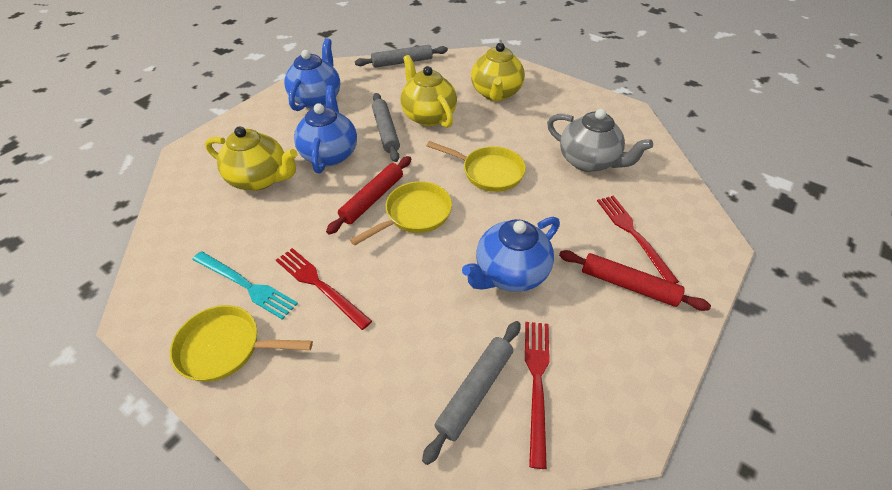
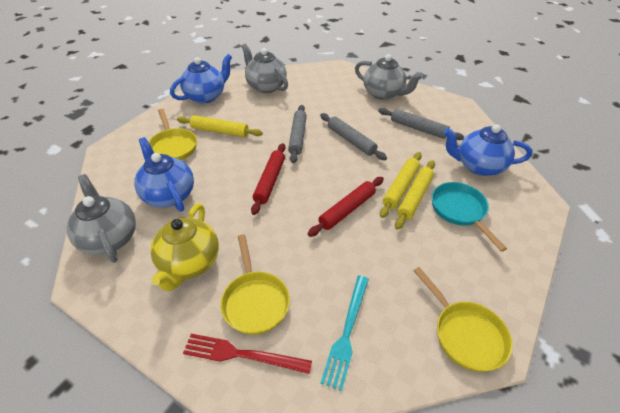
grey teapot: 1 -> 3
red fork: 3 -> 1
turquoise pan: 0 -> 1
yellow rolling pin: 0 -> 3
yellow teapot: 3 -> 1

